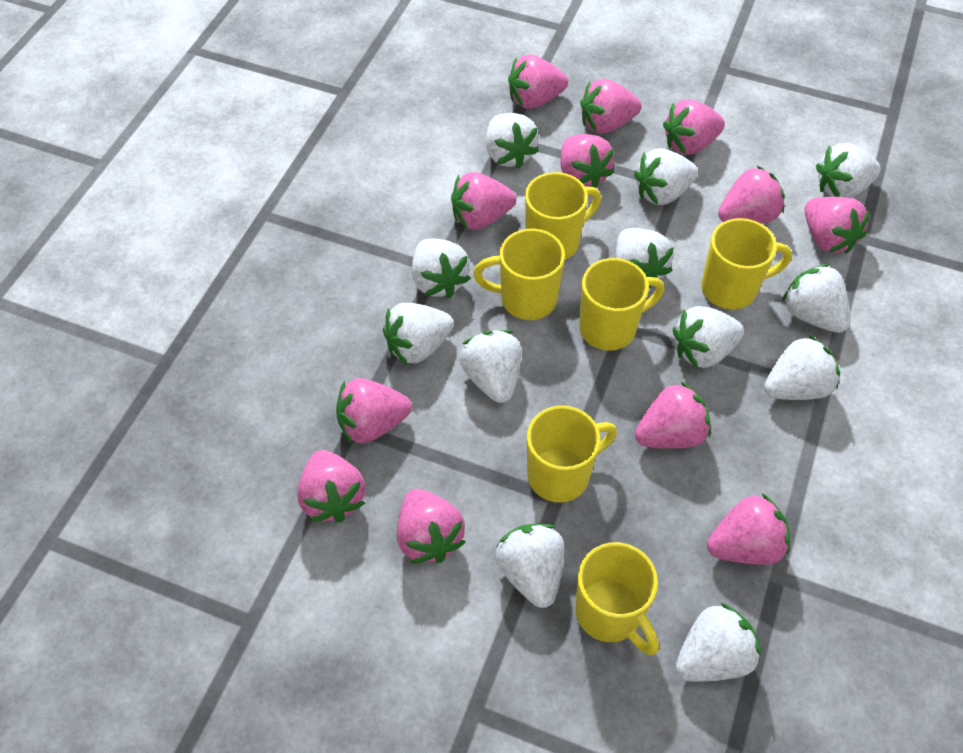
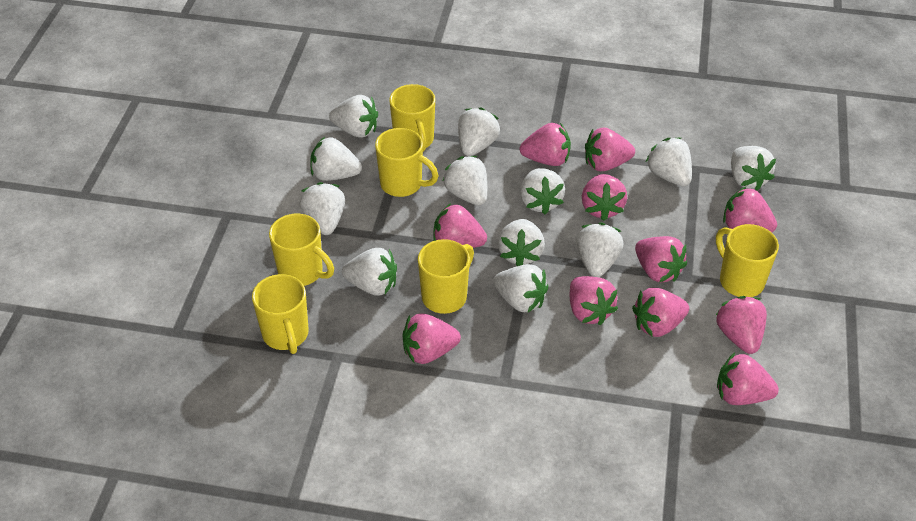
pink strawberry: 12 -> 11

